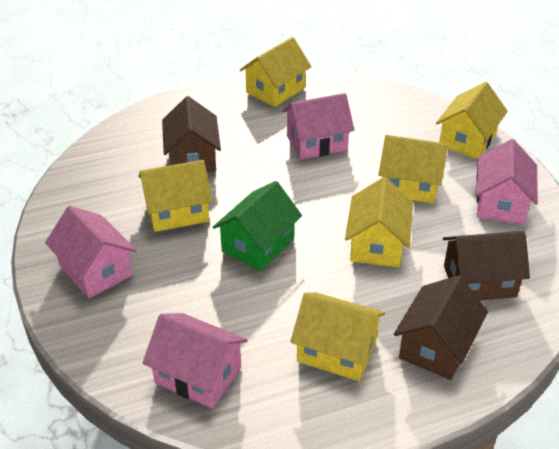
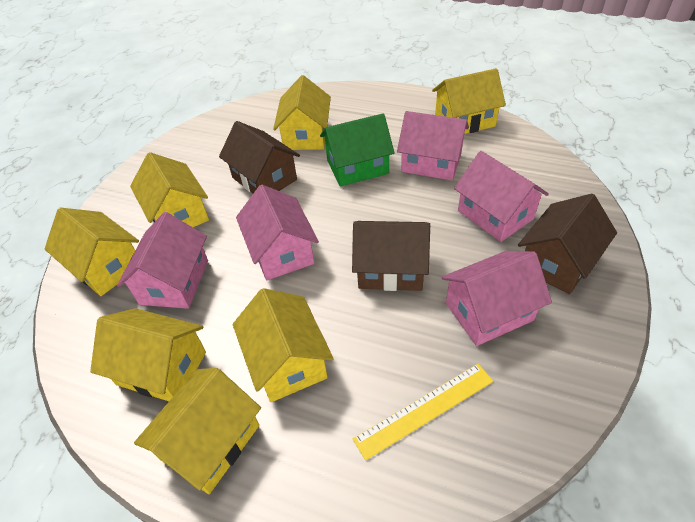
pink house: 4 -> 5
yellow house: 6 -> 7
yellow ruler: 0 -> 1

